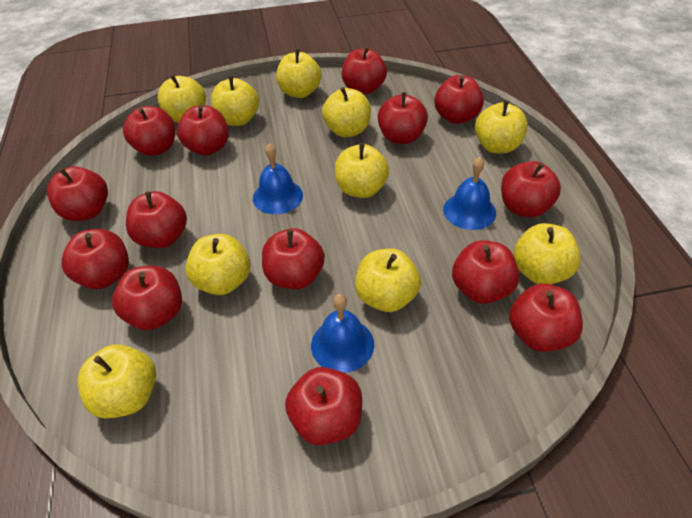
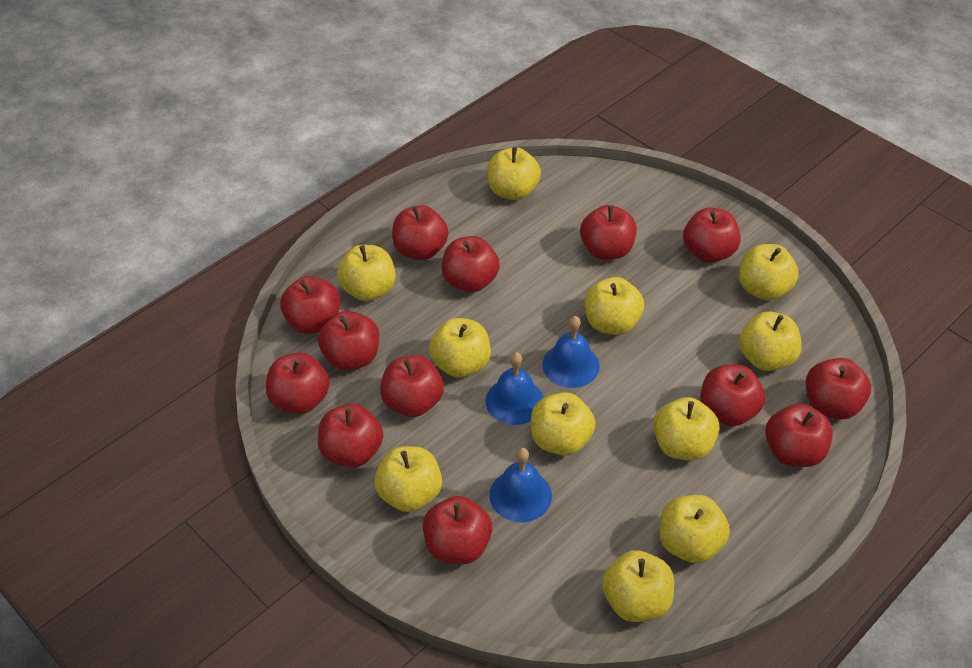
red apple: 14 -> 13
yellow apple: 10 -> 11

